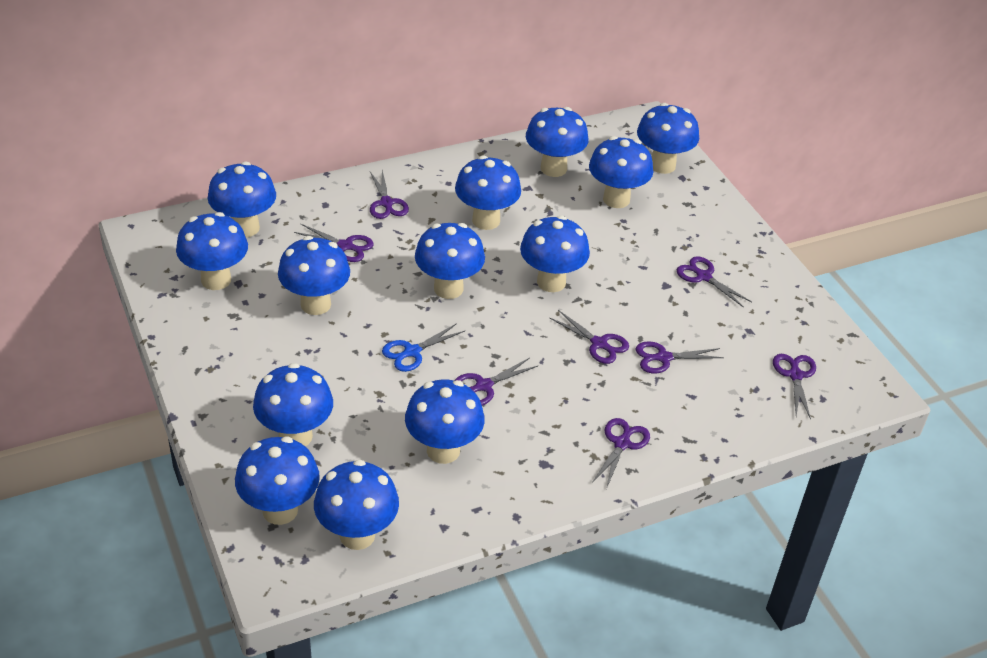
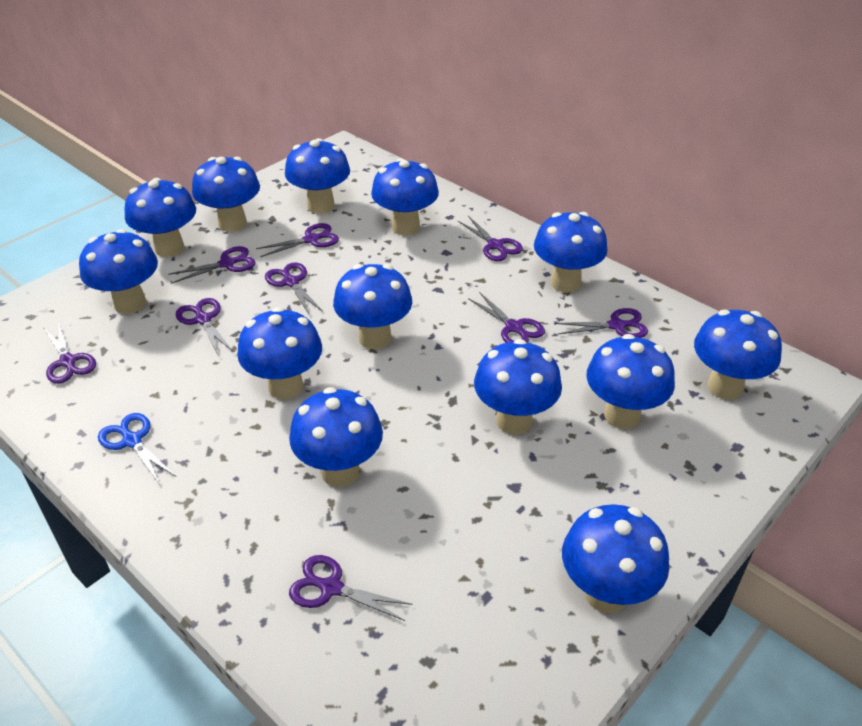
purple scissors: 8 -> 9

